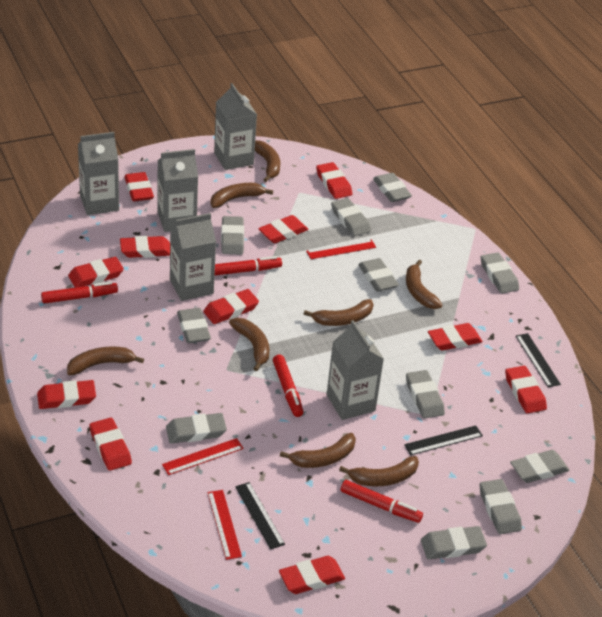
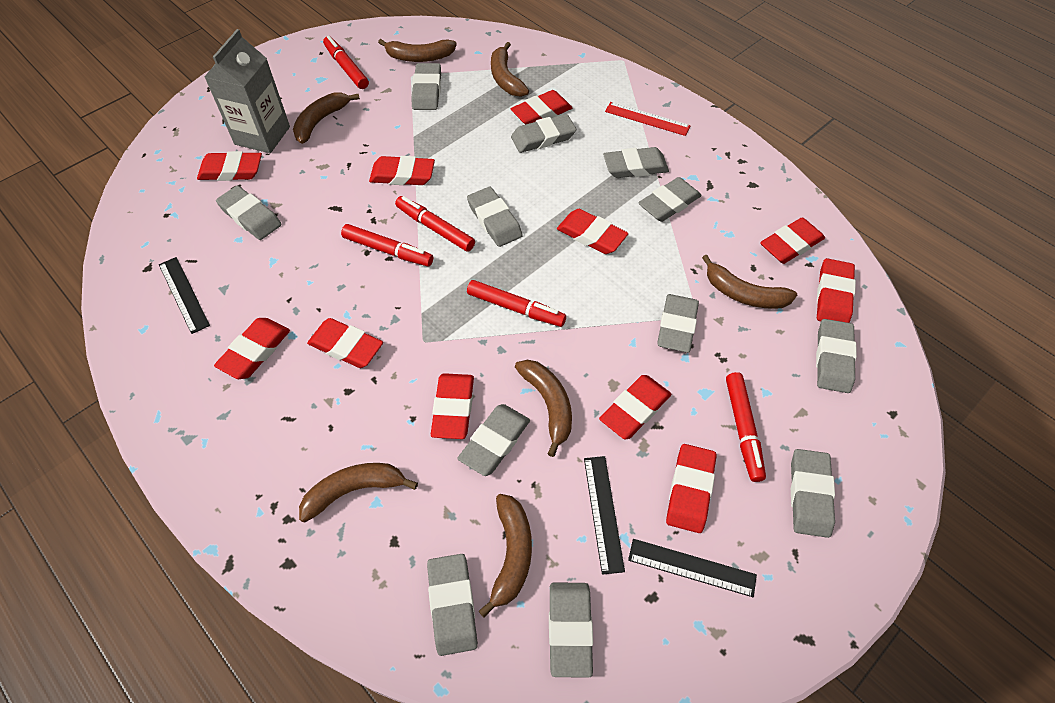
brown banana: 8 -> 7
grey carton: 5 -> 1
grey eraser: 11 -> 12
red marker: 4 -> 5
red ruler: 3 -> 1

